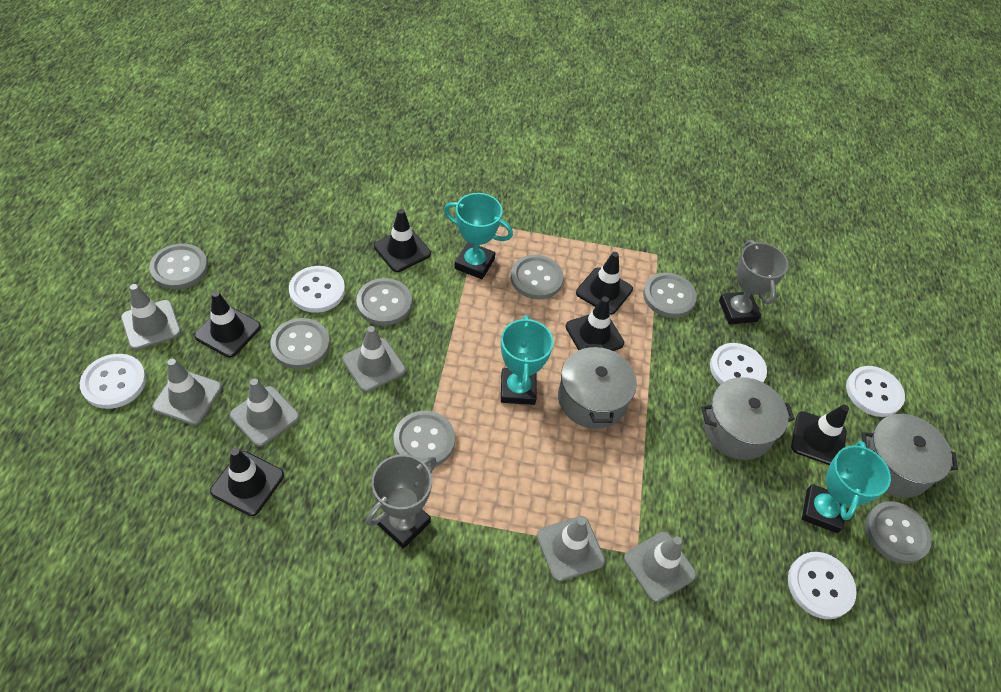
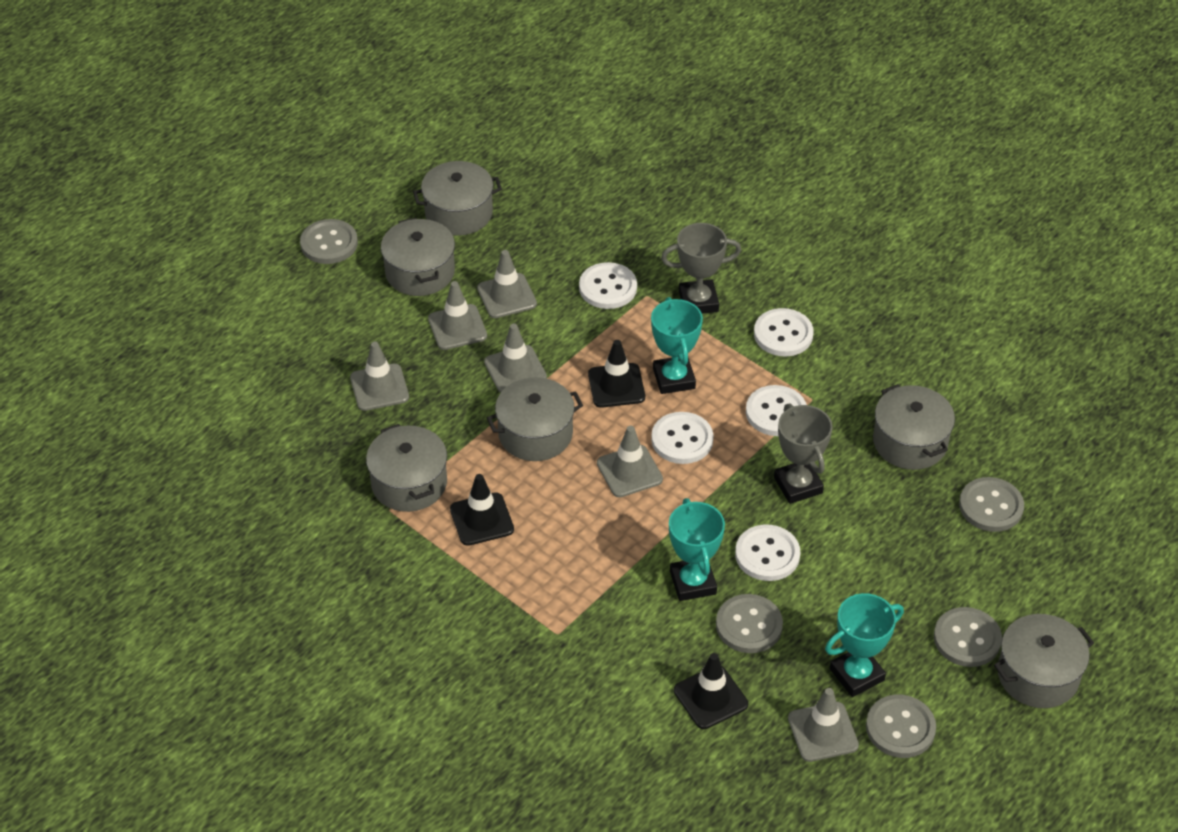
black traffic cone: 6 -> 3
grey button: 7 -> 5
grey pot: 3 -> 6

